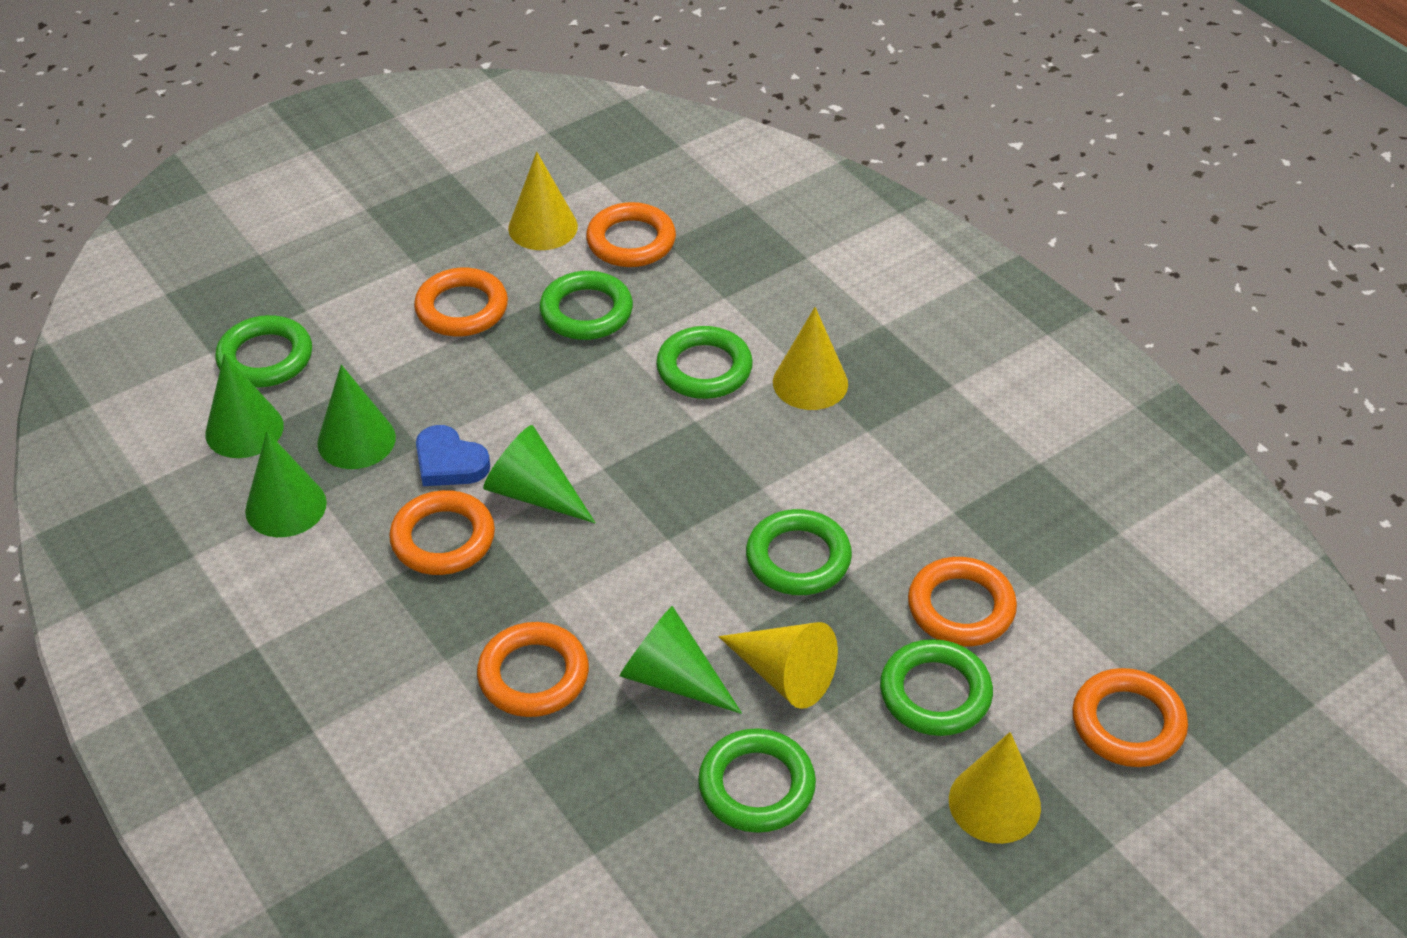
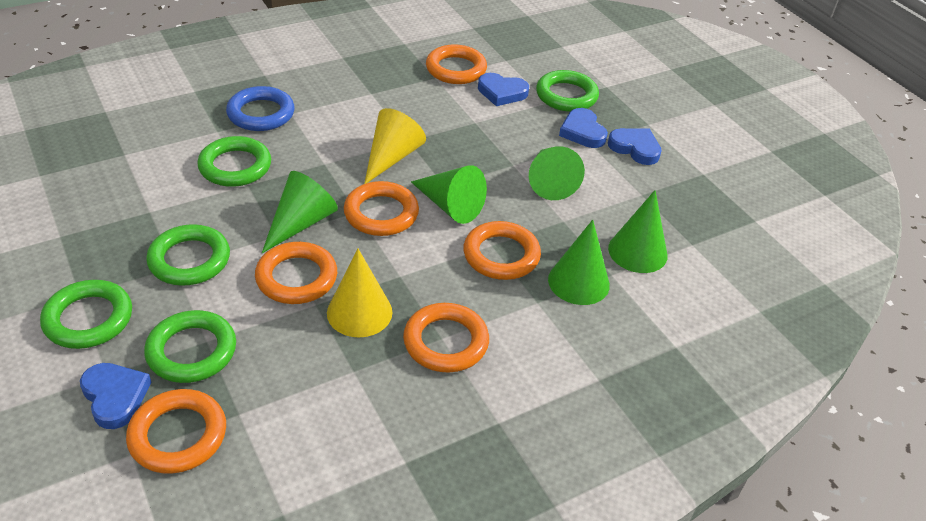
blue heart: 1 -> 4
blue ring: 0 -> 1
green ring: 6 -> 5
yellow cone: 4 -> 2

